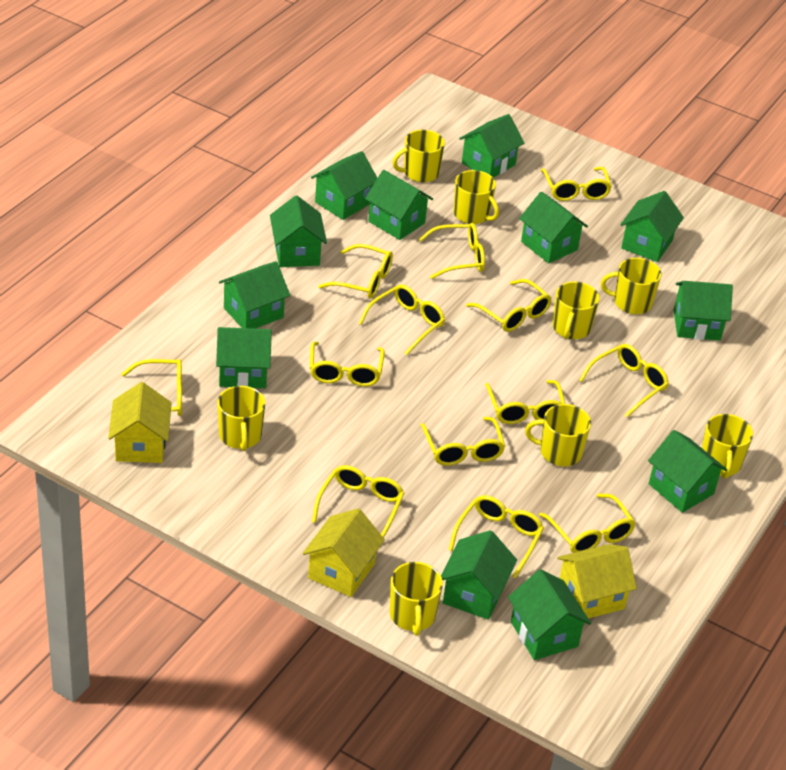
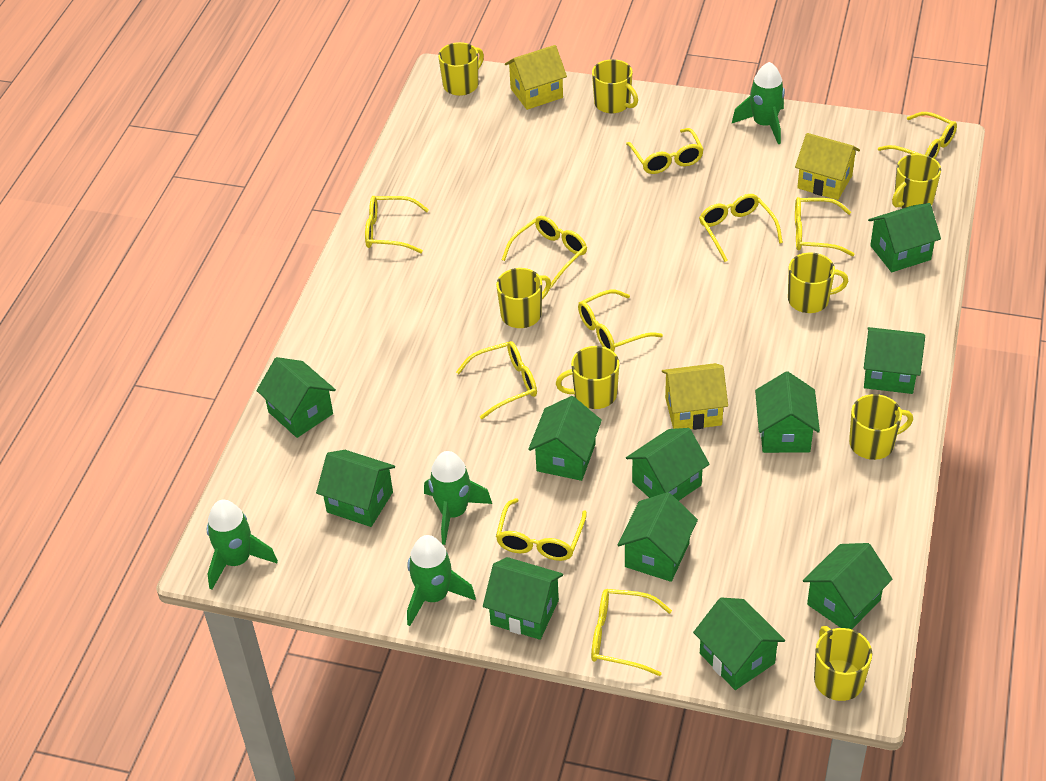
green house: 12 -> 11
green rocket: 0 -> 4
yellow glasses: 13 -> 10

